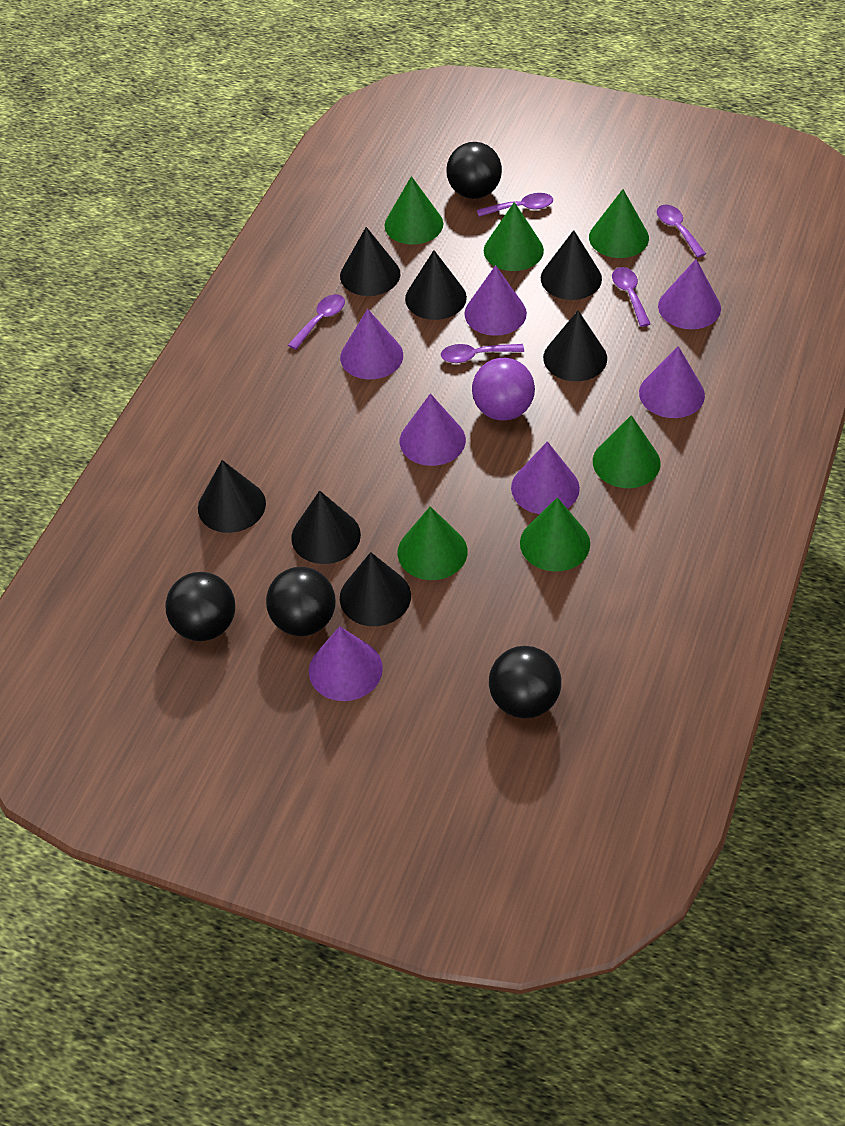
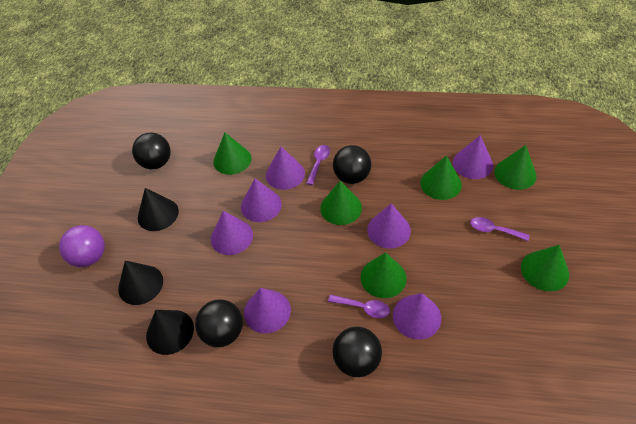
black cone: 7 -> 3
purple spoon: 5 -> 3

